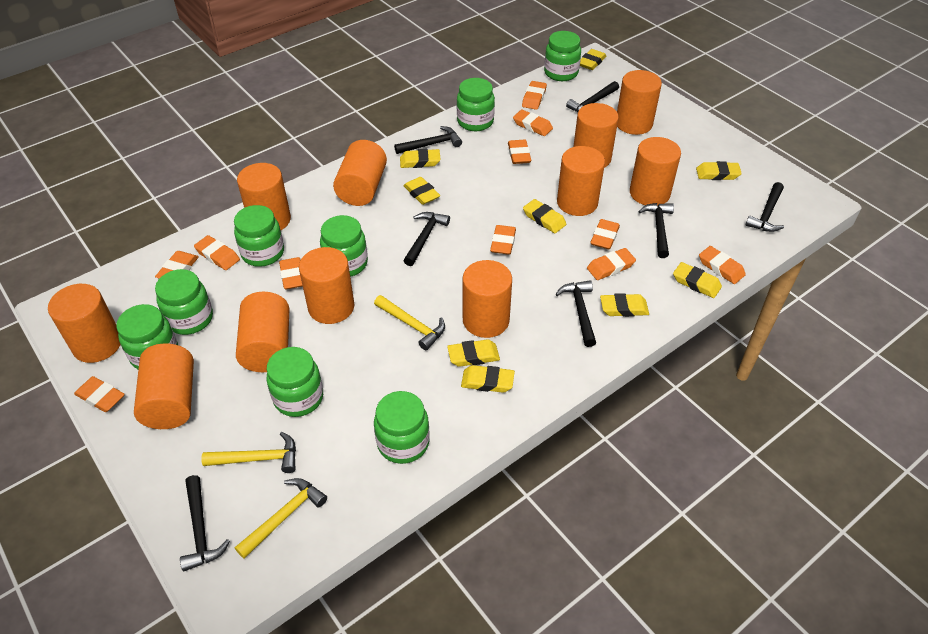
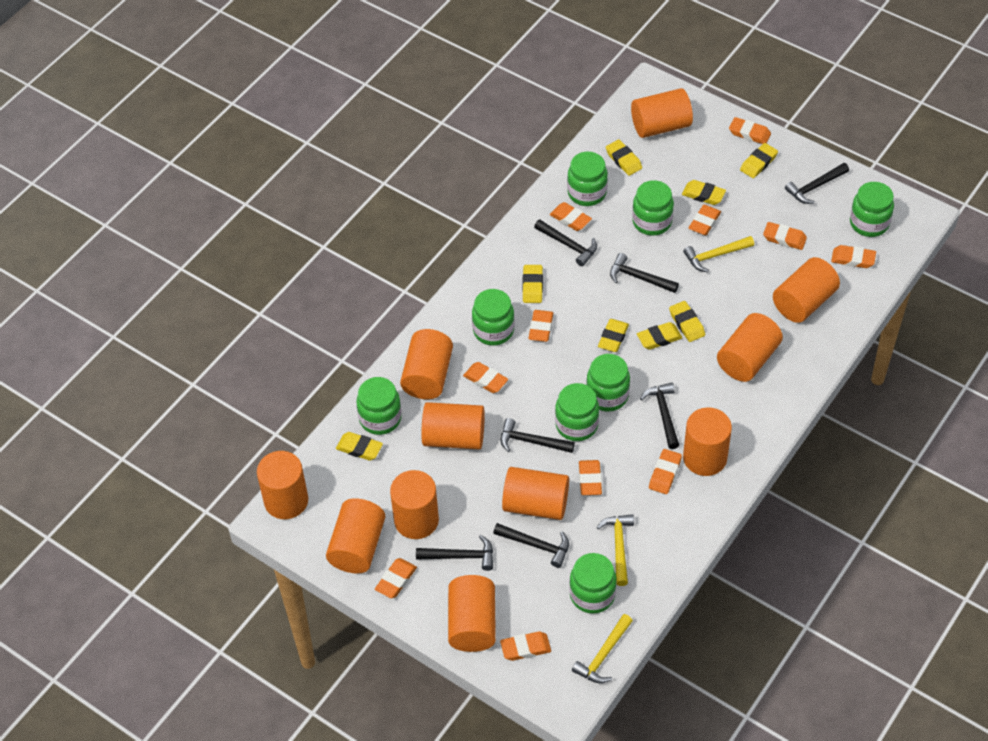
yellow eraser: 9 -> 8

